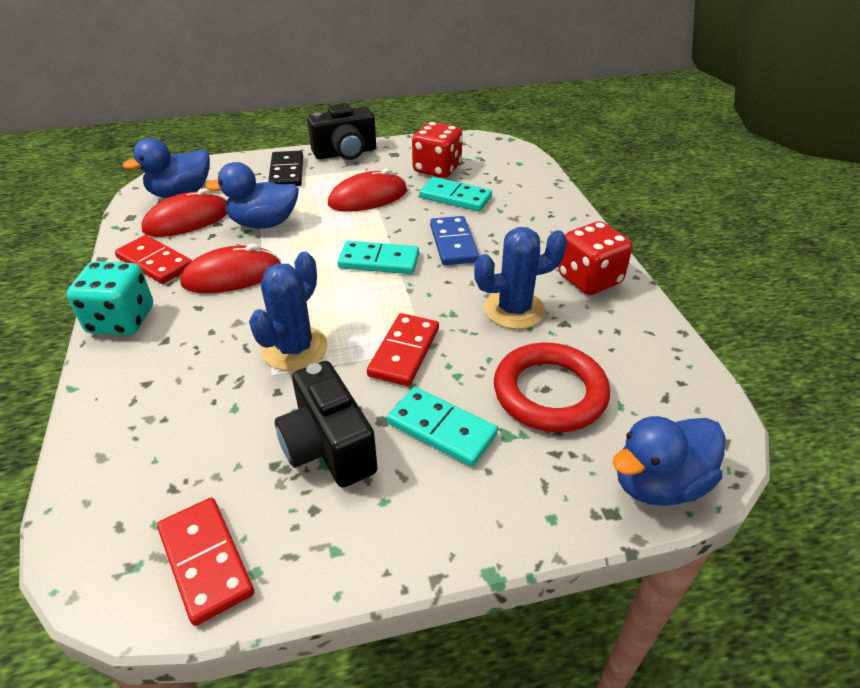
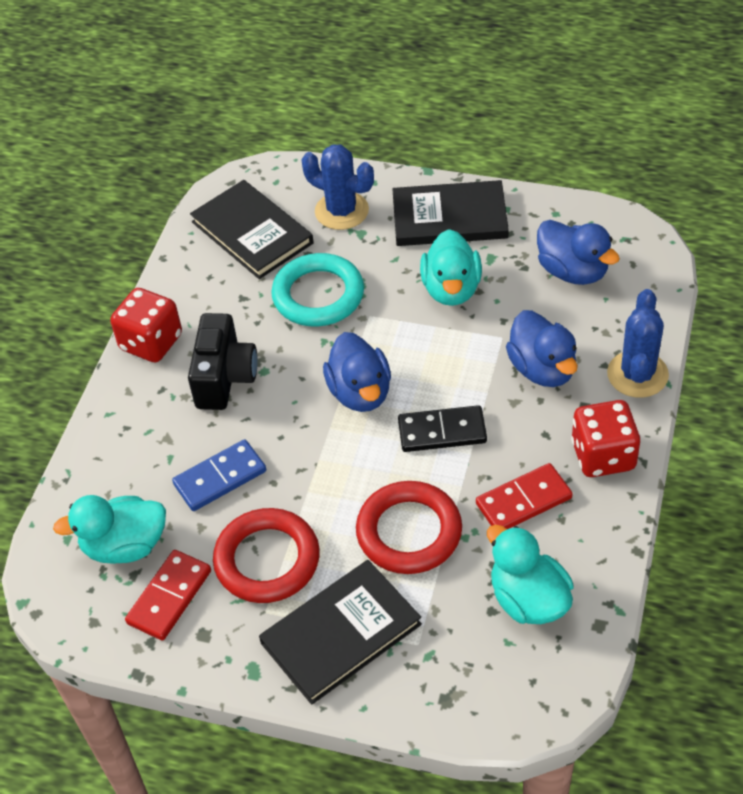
black book: 0 -> 3
black camera: 2 -> 1
red domino: 3 -> 2
red mouse: 3 -> 0
red ring: 1 -> 2
turquoise dice: 1 -> 0
turquoise domino: 3 -> 0
turquoise duck: 0 -> 3
turquoise ring: 0 -> 1

